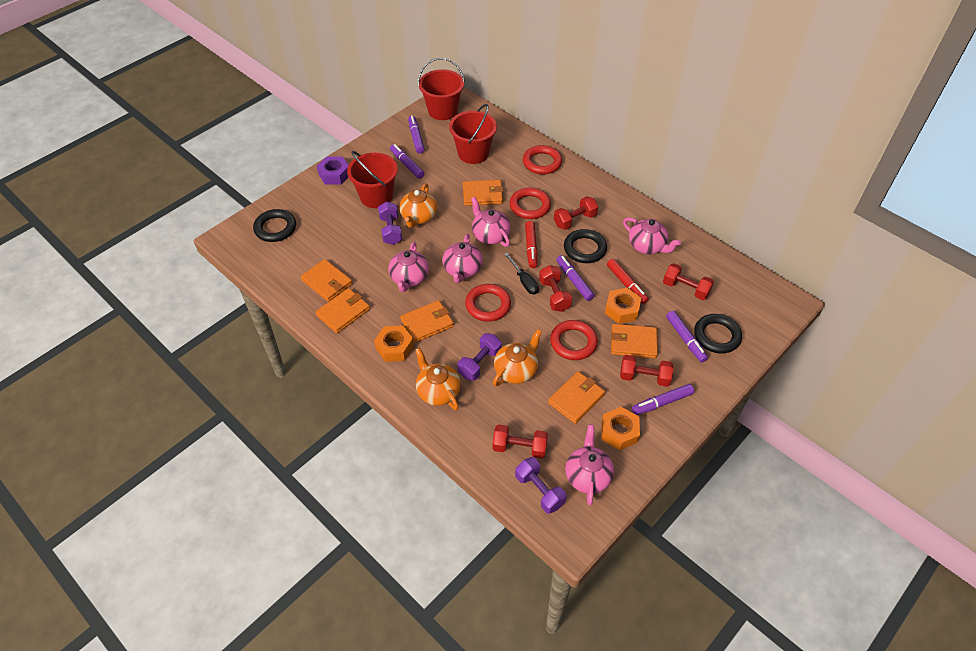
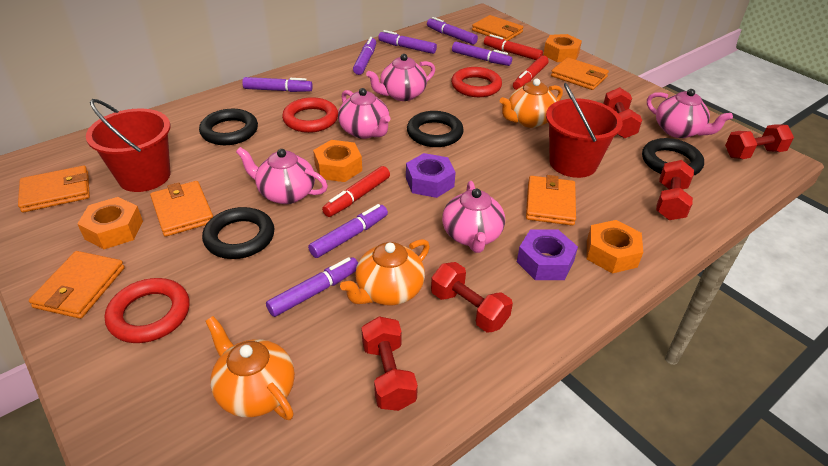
black ring: 3 -> 4
black screwdriver: 1 -> 0
orange nut: 3 -> 4
purple dumbbell: 3 -> 0
purple marker: 5 -> 7
purple nut: 1 -> 2
red bucket: 3 -> 2
red marker: 2 -> 3
red ring: 4 -> 3

